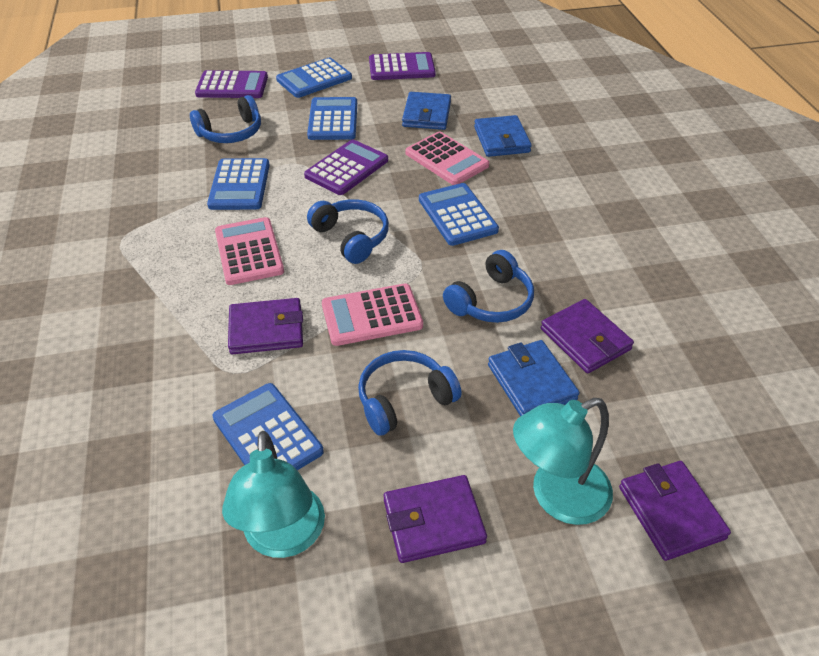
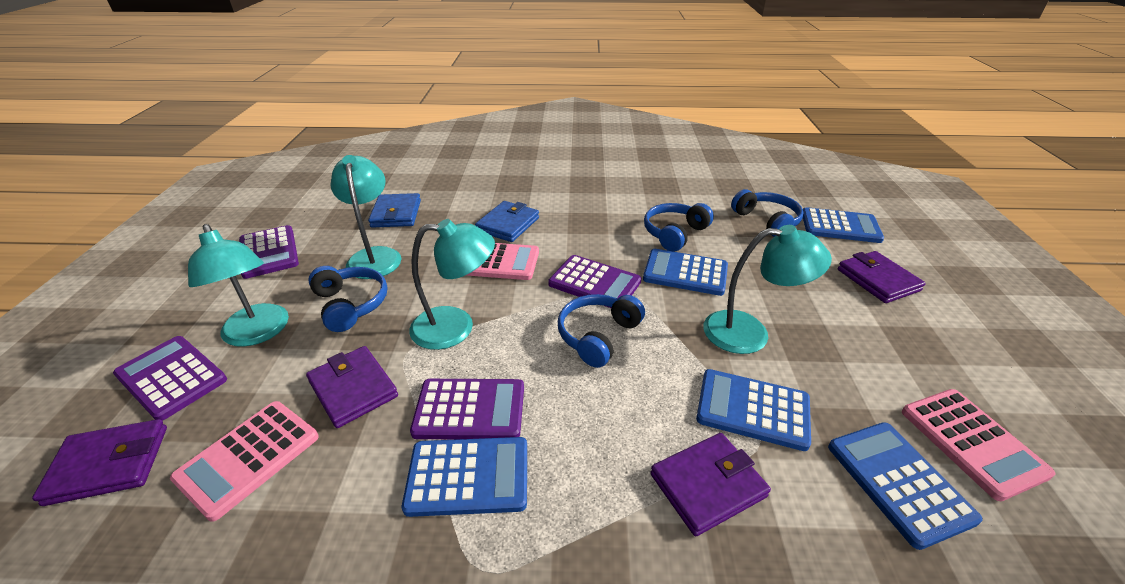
blue wallet: 3 -> 2
purple calculator: 3 -> 4
turquoise lamp: 2 -> 4

